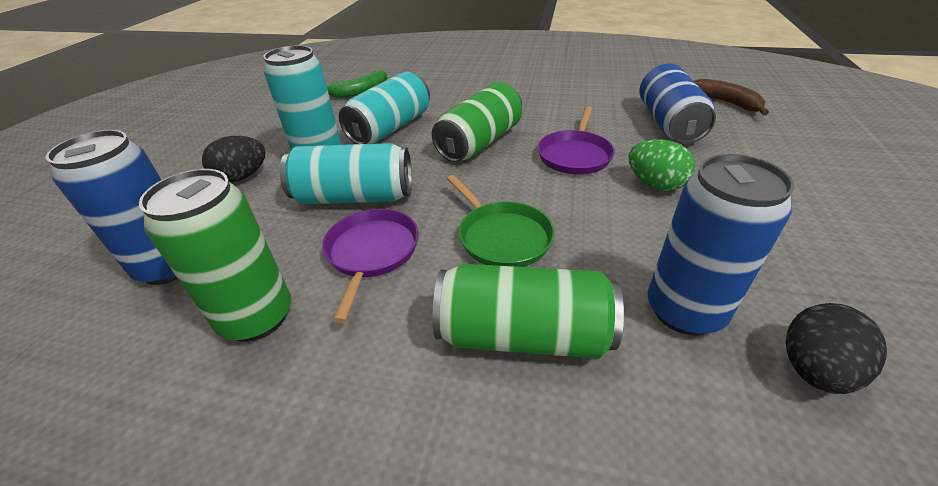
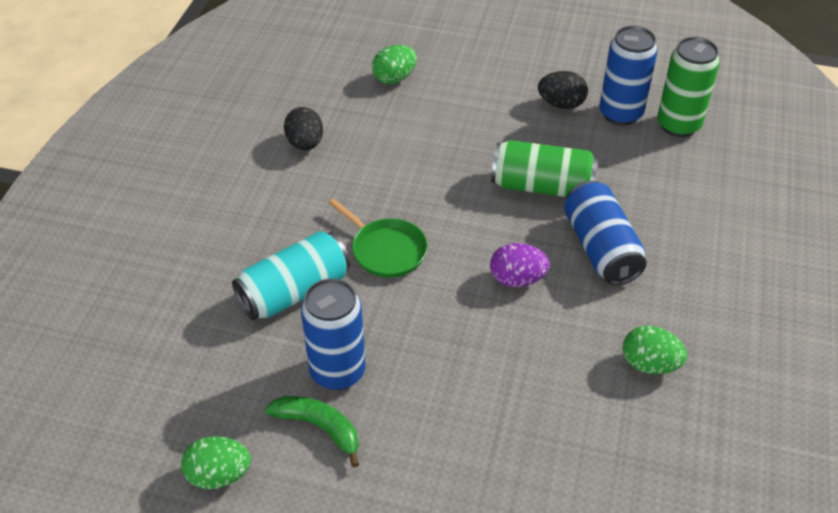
brown banana: 1 -> 0
green can: 3 -> 2
green egg: 1 -> 3
purple egg: 0 -> 1
purple pan: 2 -> 0
turquoise can: 3 -> 1

